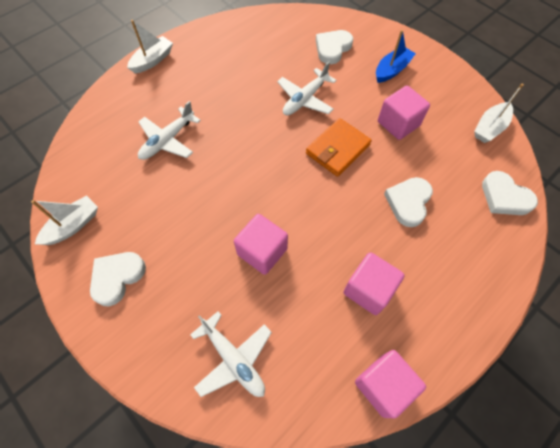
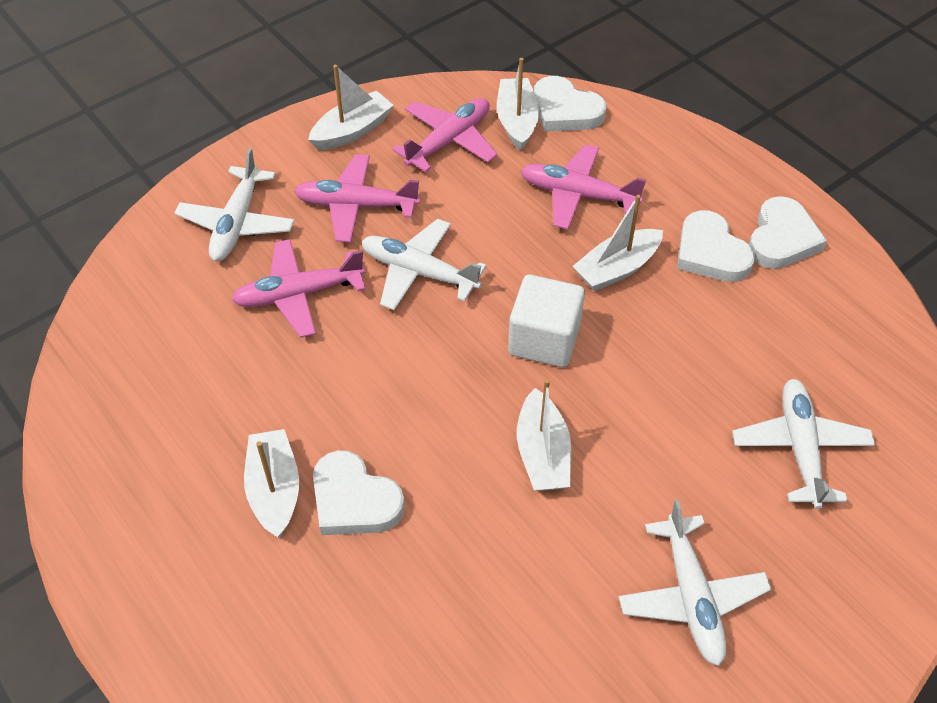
blue boat: 1 -> 0
orange wallet: 1 -> 0
pink cube: 4 -> 0
pink plane: 0 -> 4
white boat: 3 -> 5
white cube: 0 -> 1
white plane: 3 -> 4

